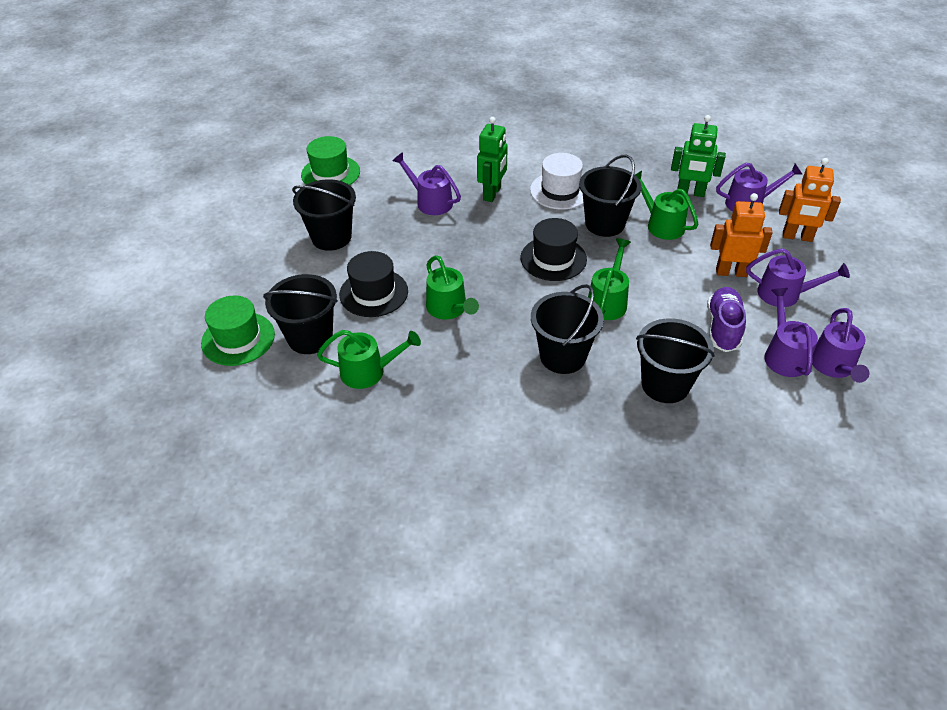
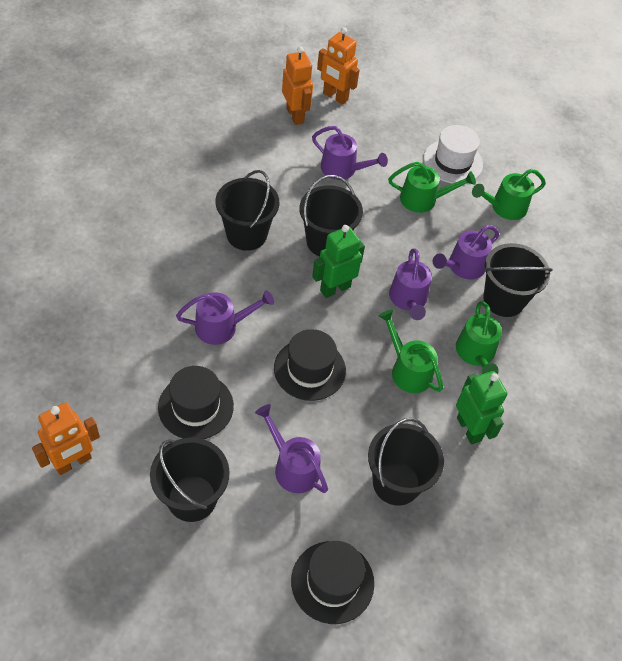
black hat: 2 -> 3
green hat: 2 -> 0
orange robot: 2 -> 3
purple shoe: 1 -> 0

